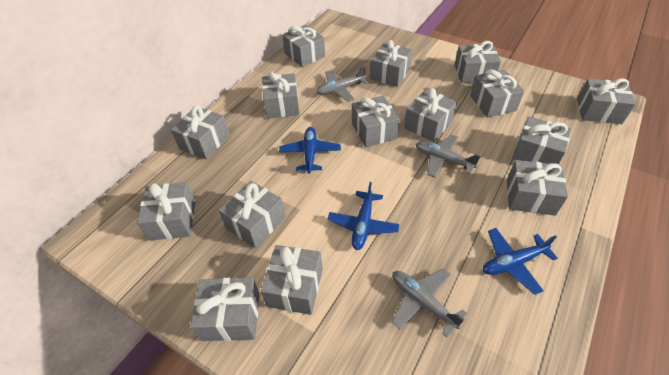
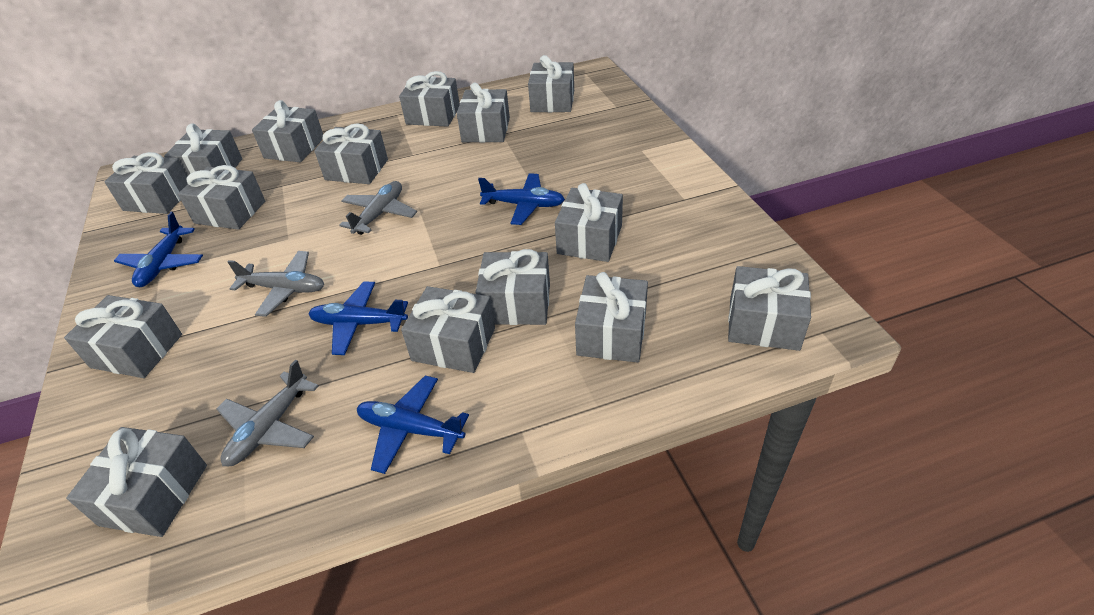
blue plane: 3 -> 4

